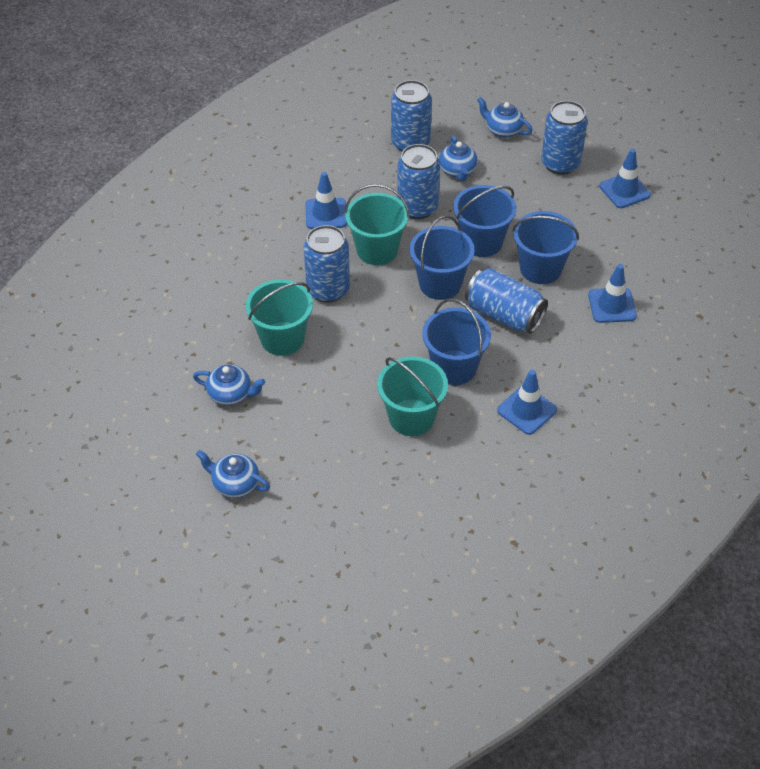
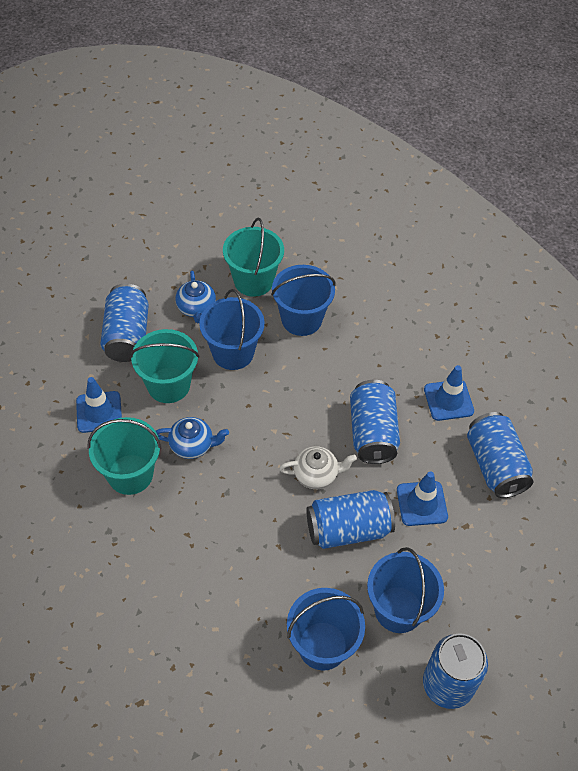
blue teapot: 4 -> 2
blue traffic cone: 4 -> 3
white teapot: 0 -> 1

